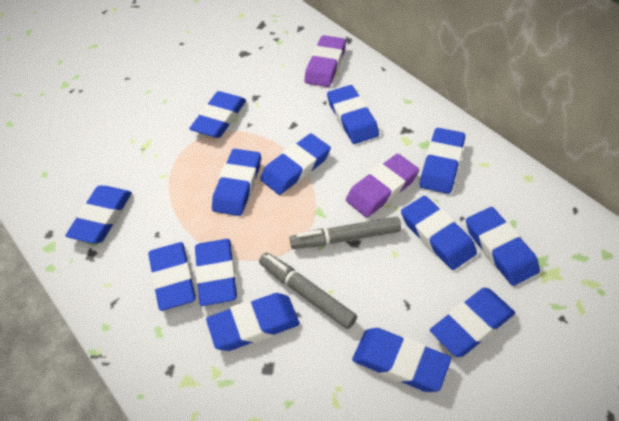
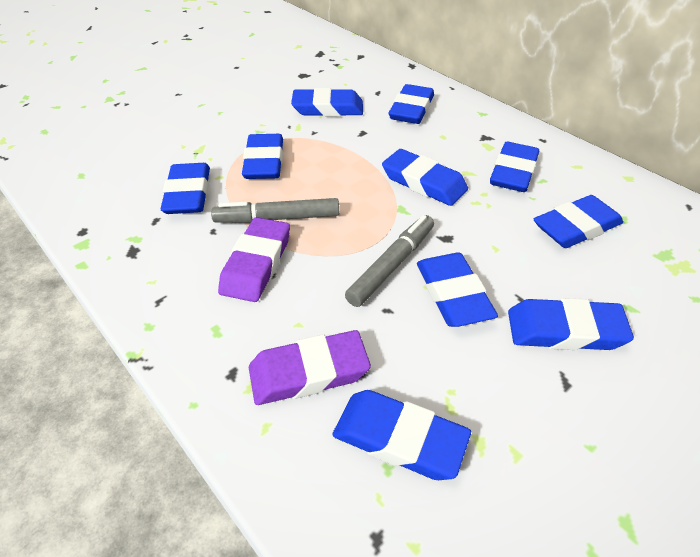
blue eraser: 13 -> 10

